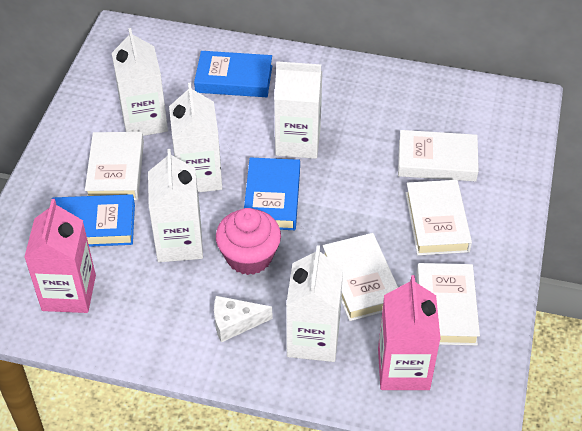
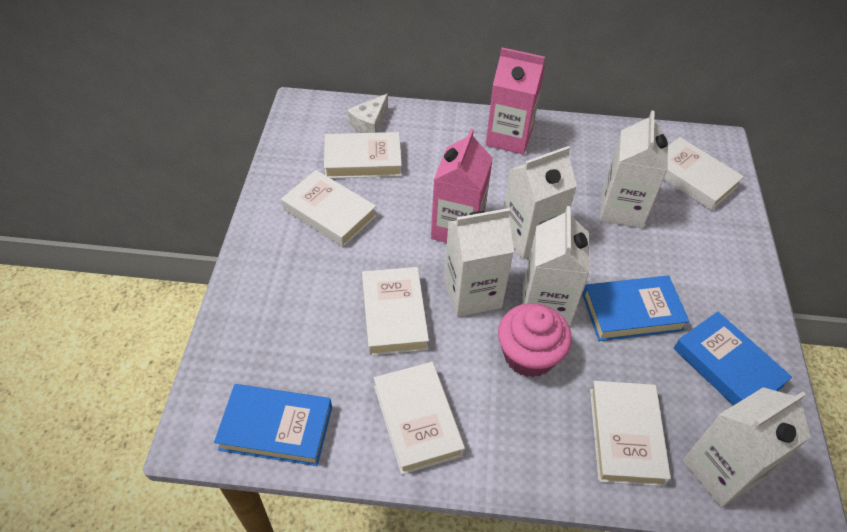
white book: 5 -> 6

